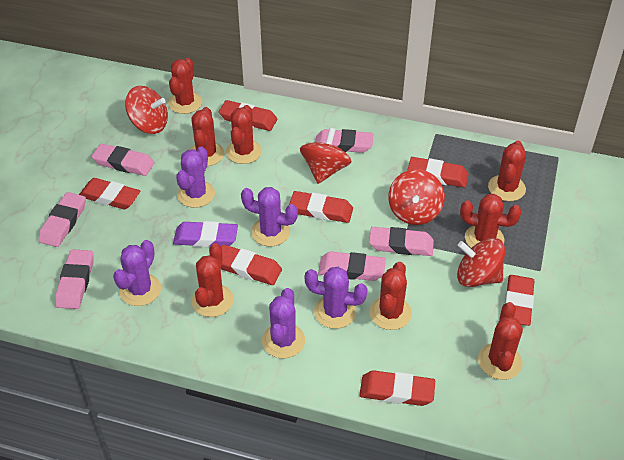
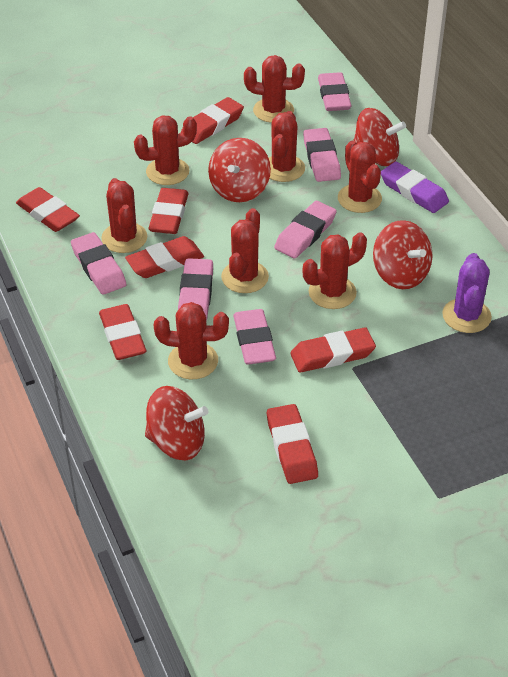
purple cactus: 5 -> 1

